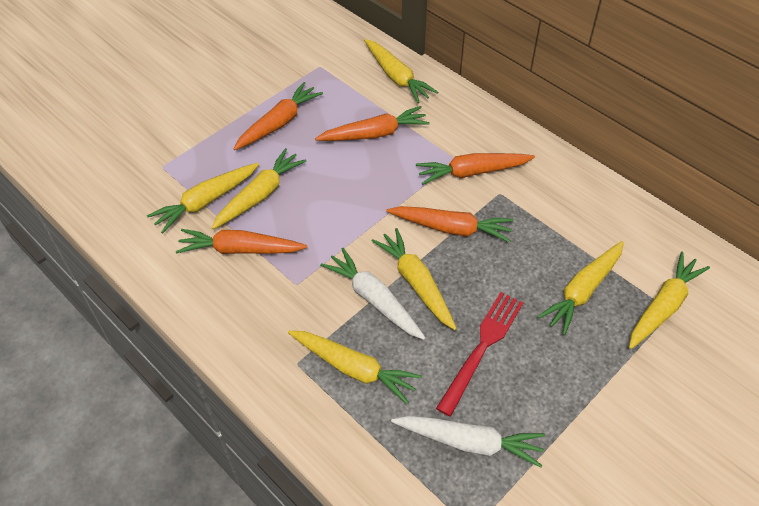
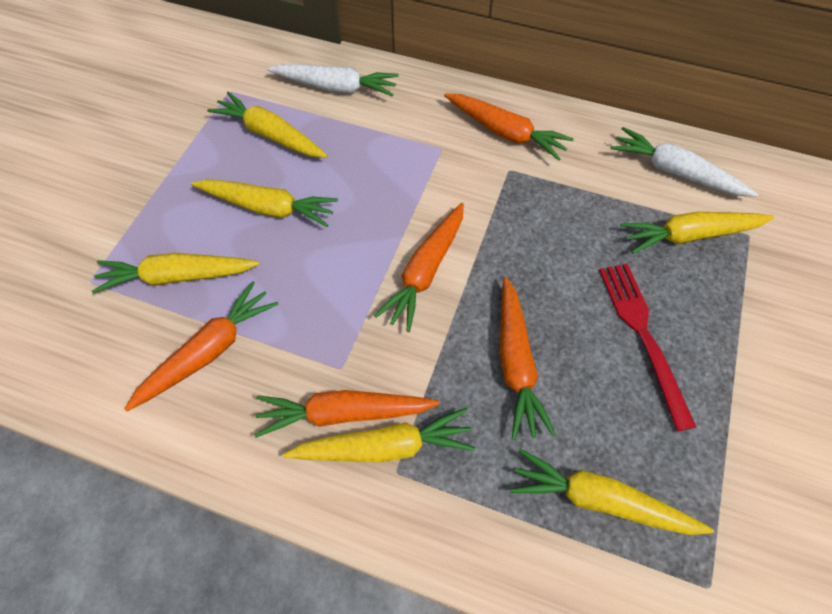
yellow carrot: 7 -> 6

